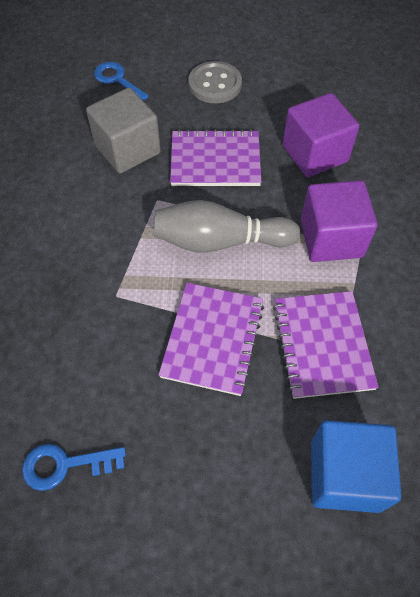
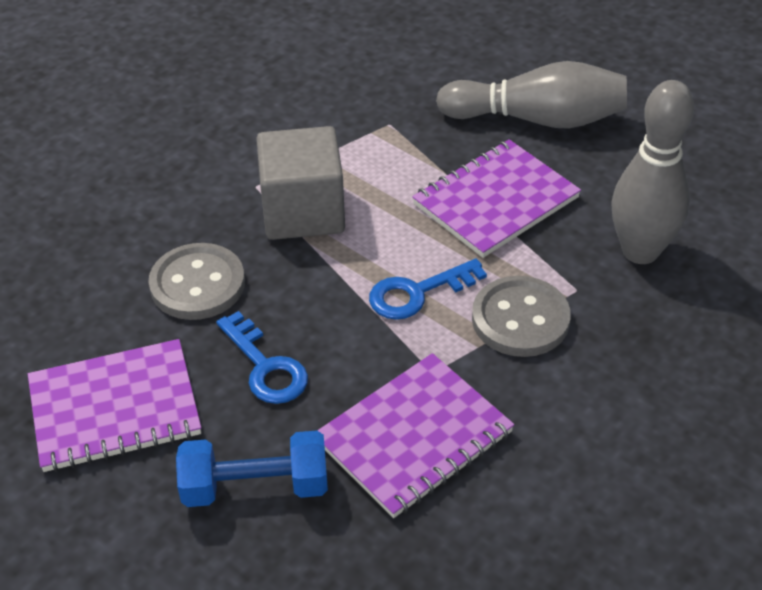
blue cube: 1 -> 0
blue dumbbell: 0 -> 1
grey bowling pin: 1 -> 2
grey button: 1 -> 2
purple cube: 2 -> 0

